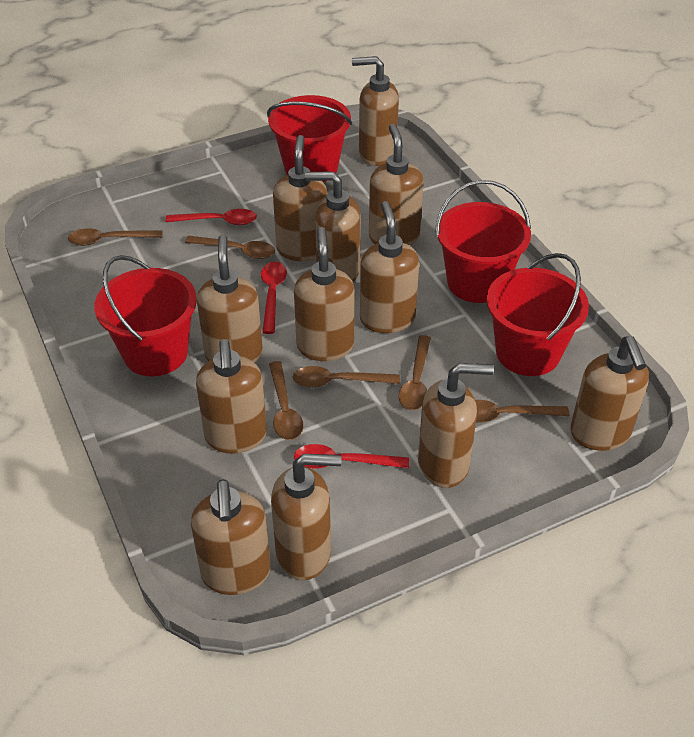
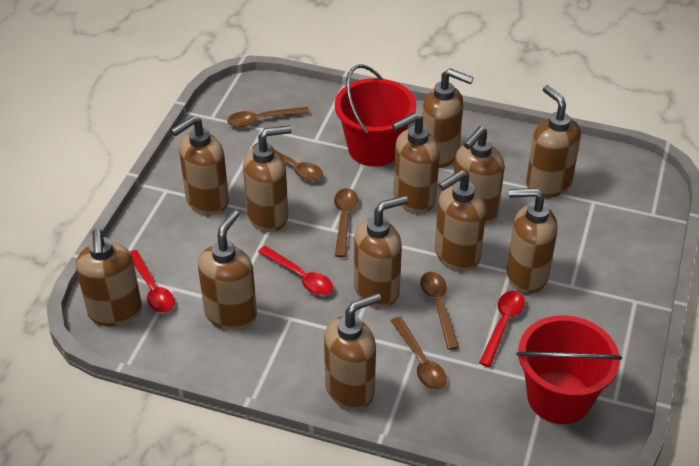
brown spoon: 6 -> 5
red bucket: 4 -> 2

